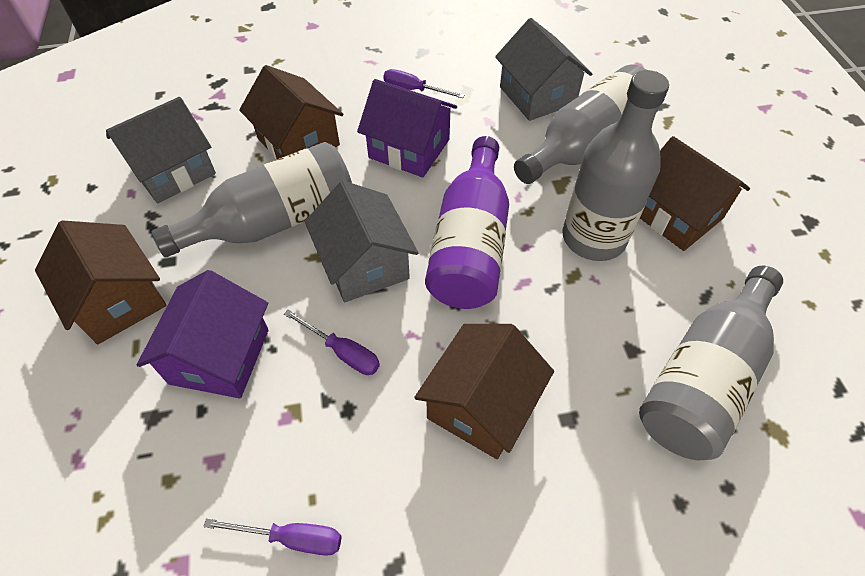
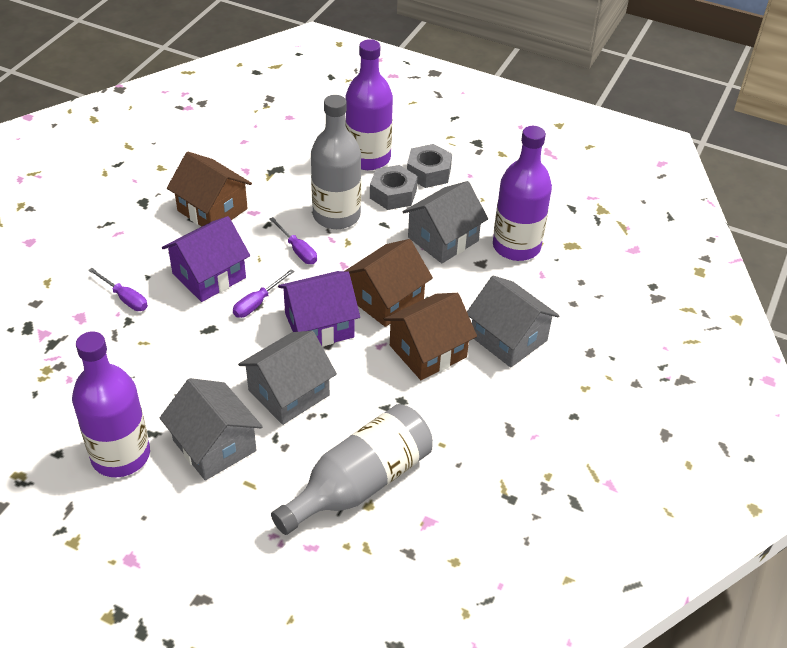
brown house: 4 -> 3
grey bottle: 4 -> 2
grey house: 3 -> 4
grey nut: 0 -> 2
purple bottle: 1 -> 3

